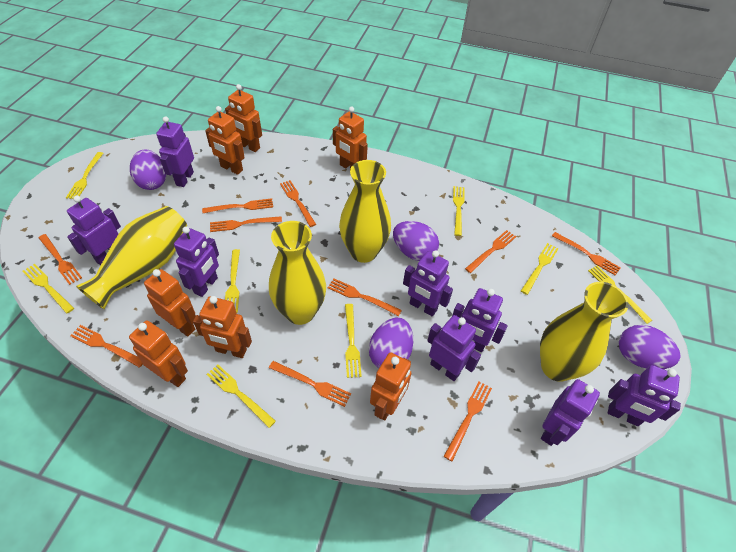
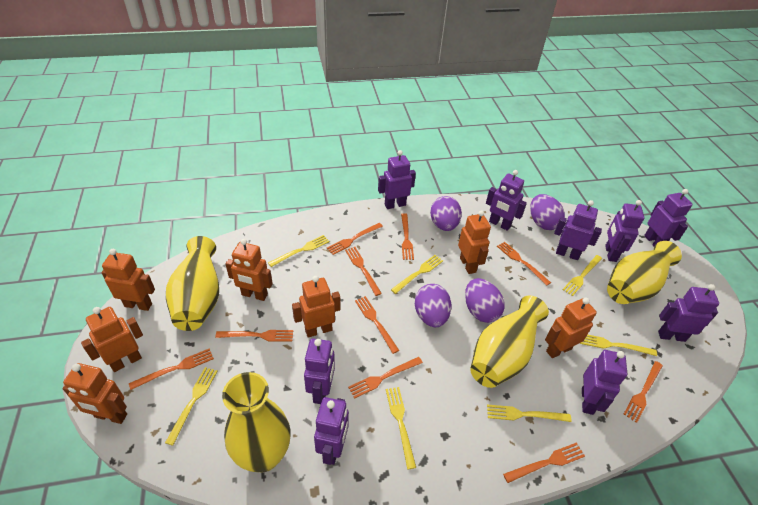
purple robot: 8 -> 9
yellow fork: 8 -> 7

